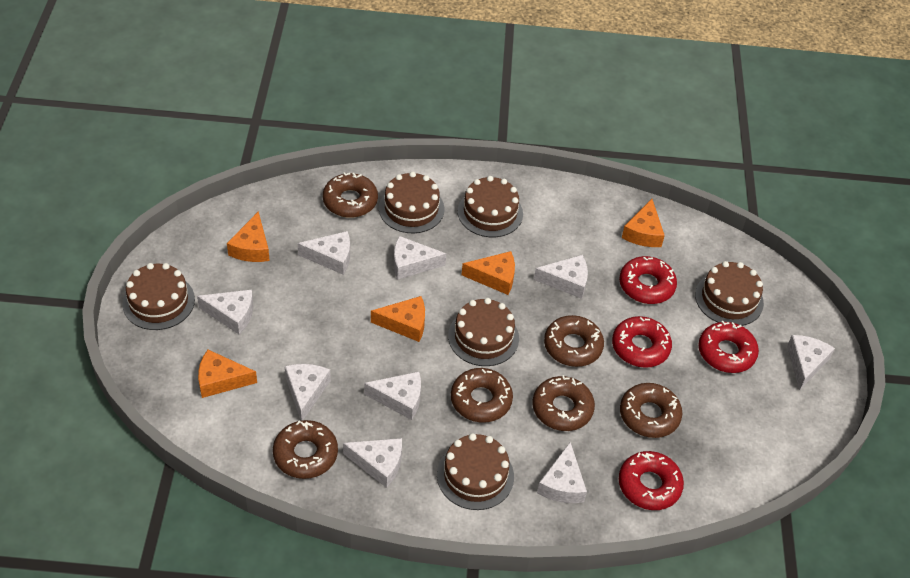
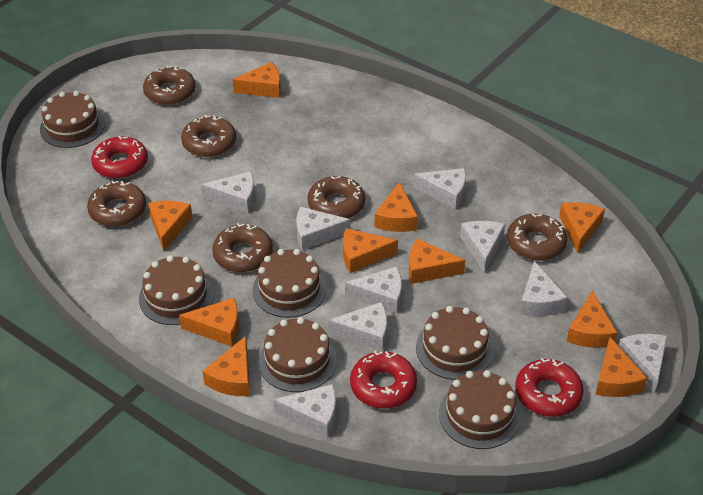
orange cheese: 5 -> 10
red donut: 4 -> 3

